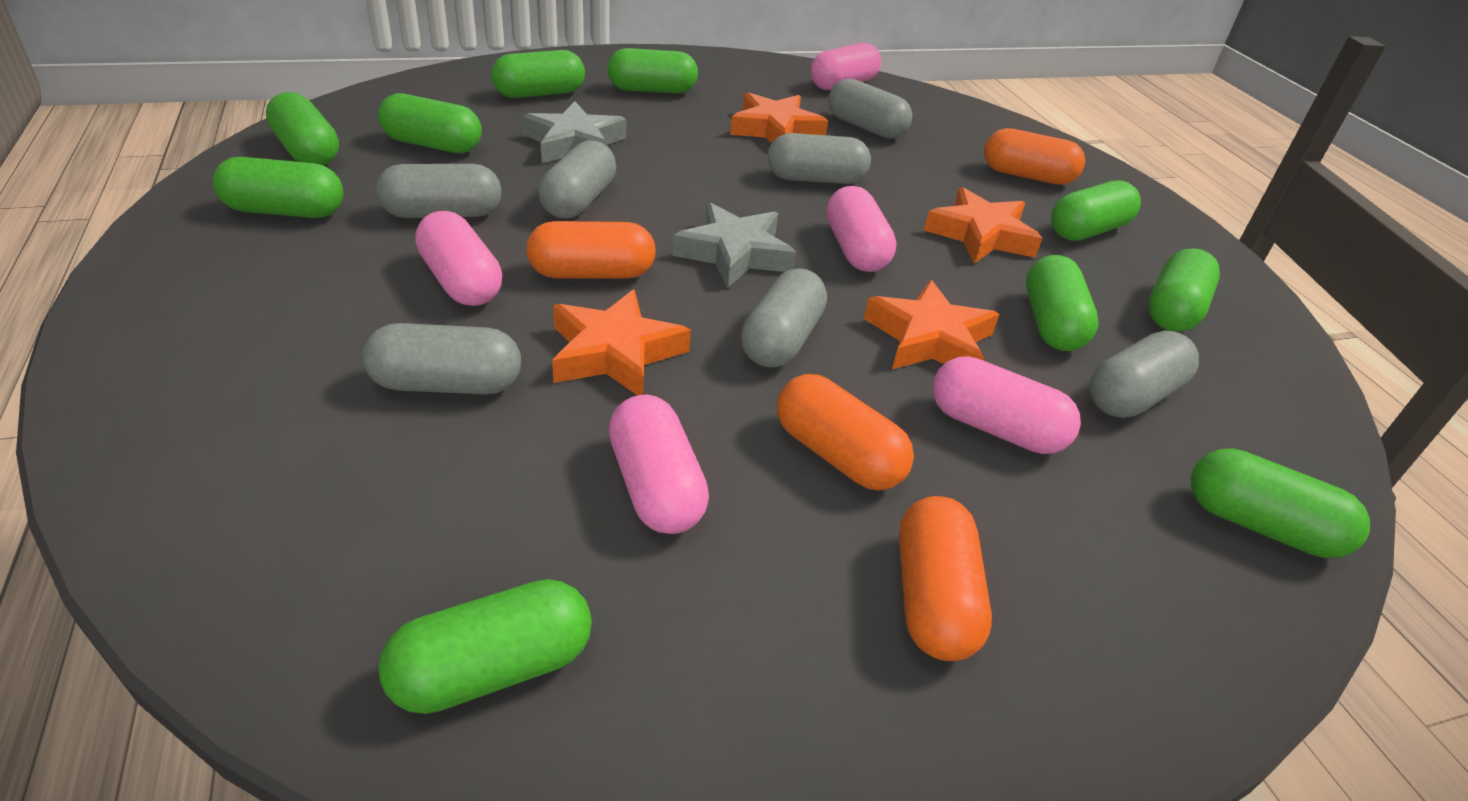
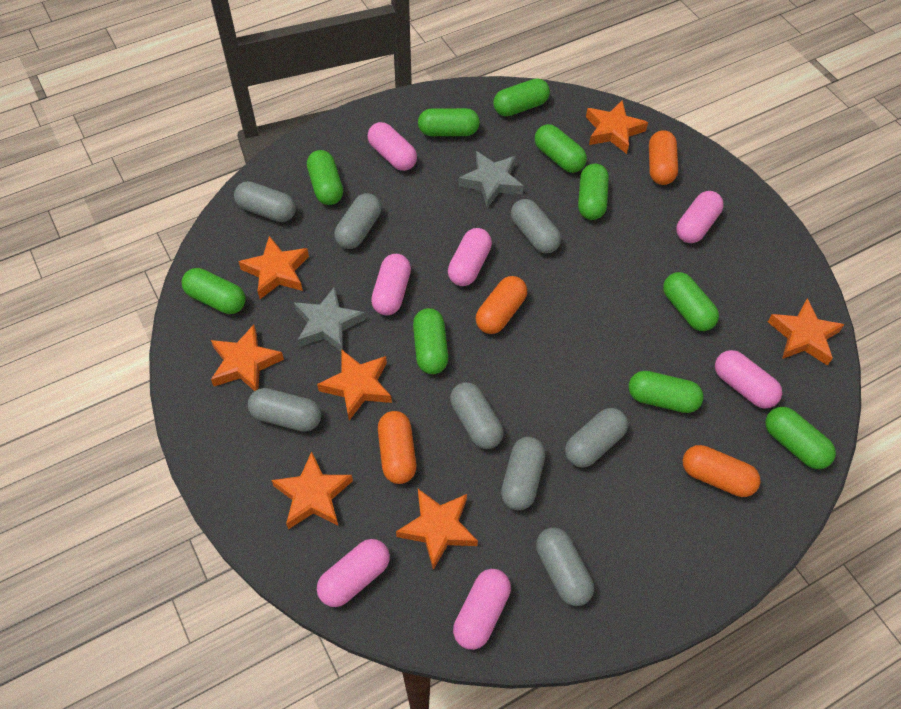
grey capsule: 7 -> 8
orange star: 4 -> 7
pink capsule: 5 -> 7

